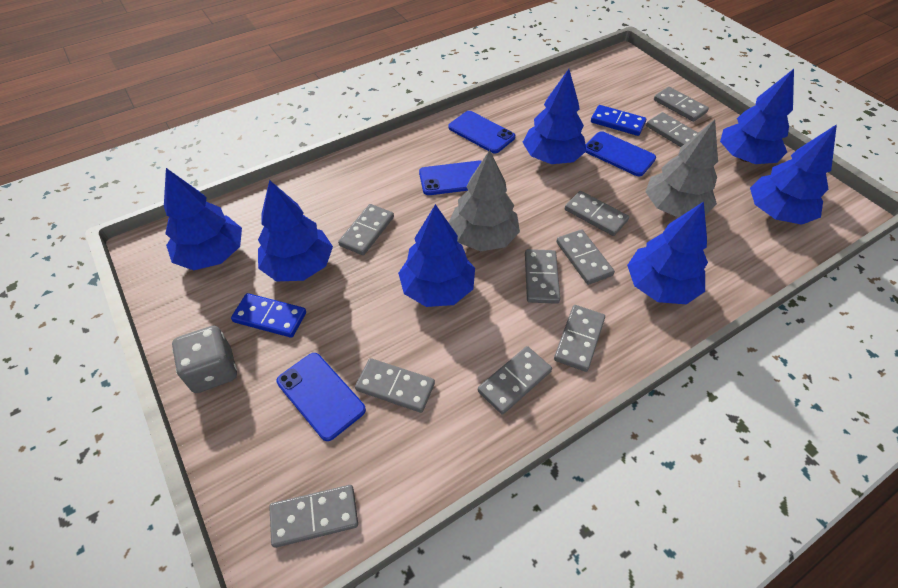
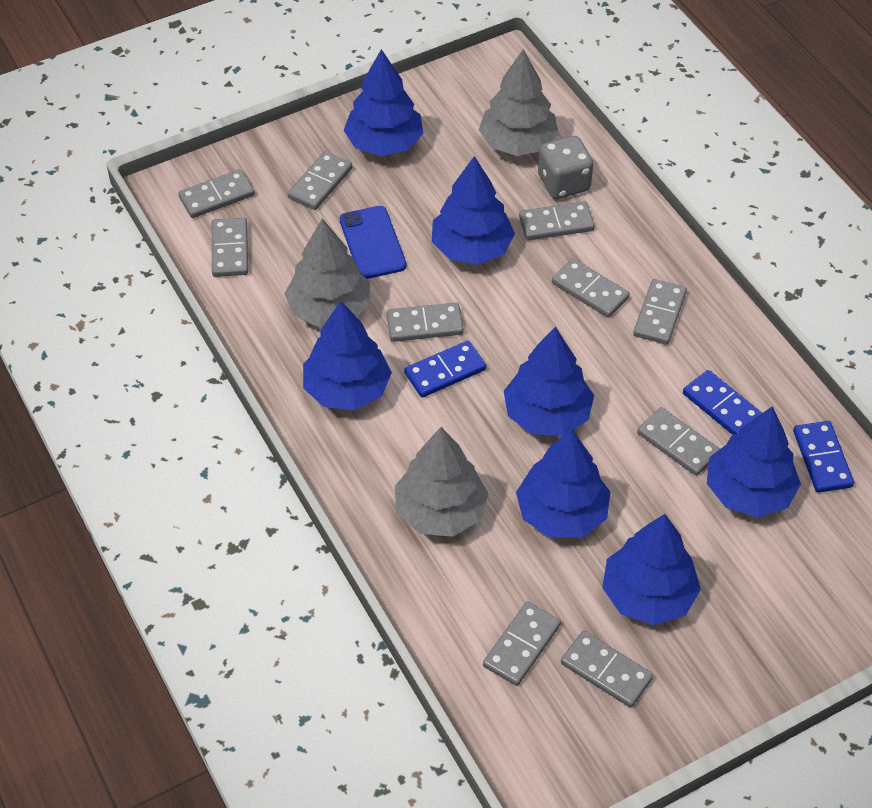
blue domino: 2 -> 3
blue phone: 4 -> 1
grey tree: 2 -> 3

